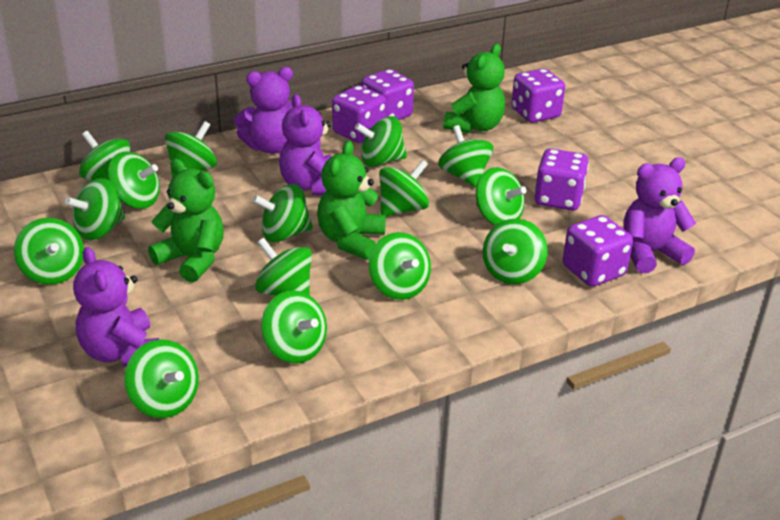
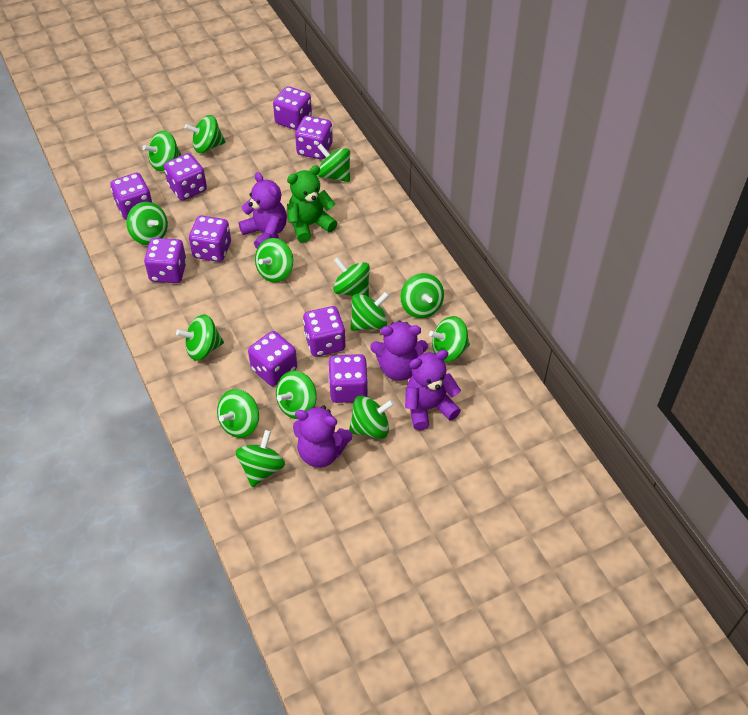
green spinning top: 15 -> 14
green teddy bear: 3 -> 1
purple dice: 5 -> 9

